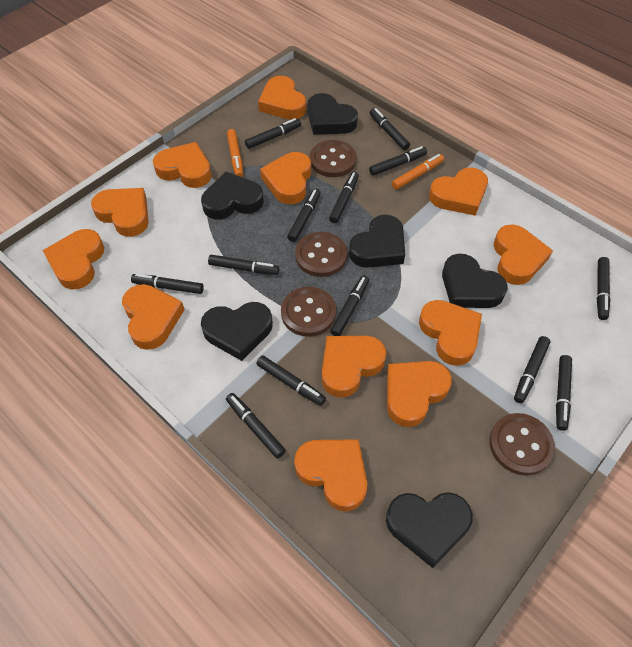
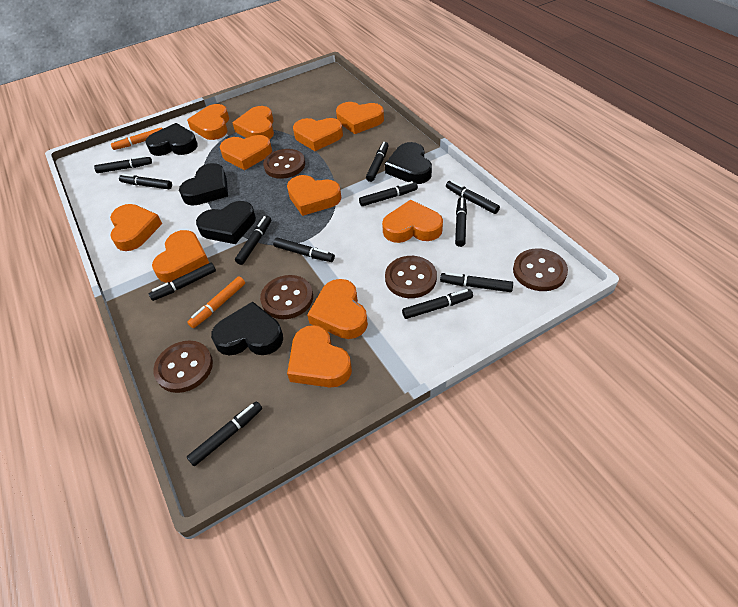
black heart: 6 -> 5
black marker: 13 -> 12
brown button: 4 -> 5
orange heart: 12 -> 11

